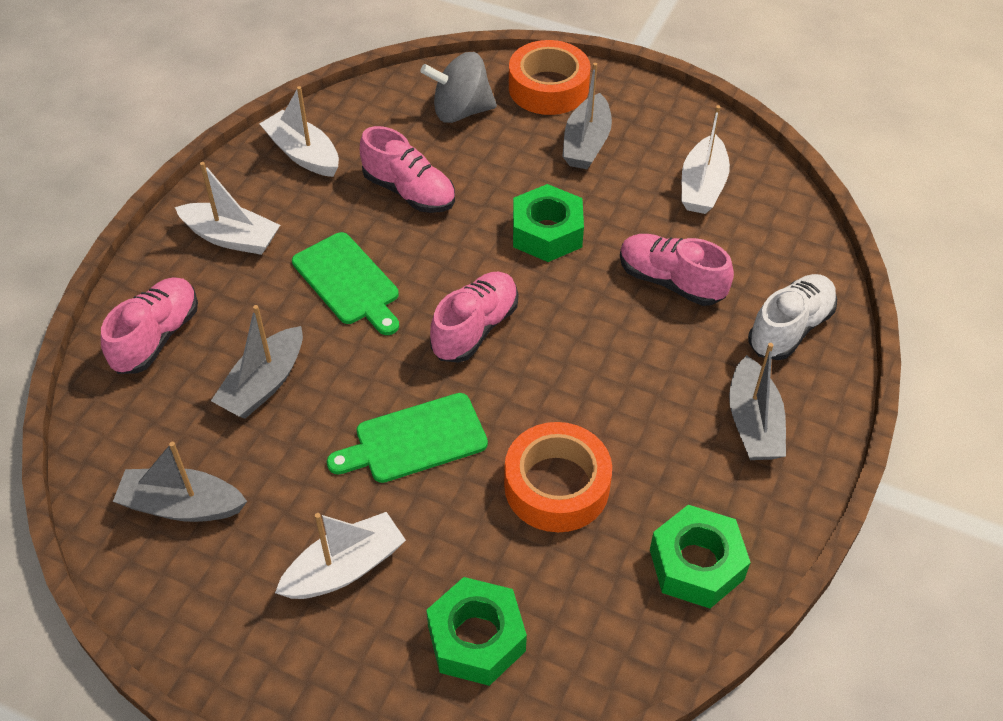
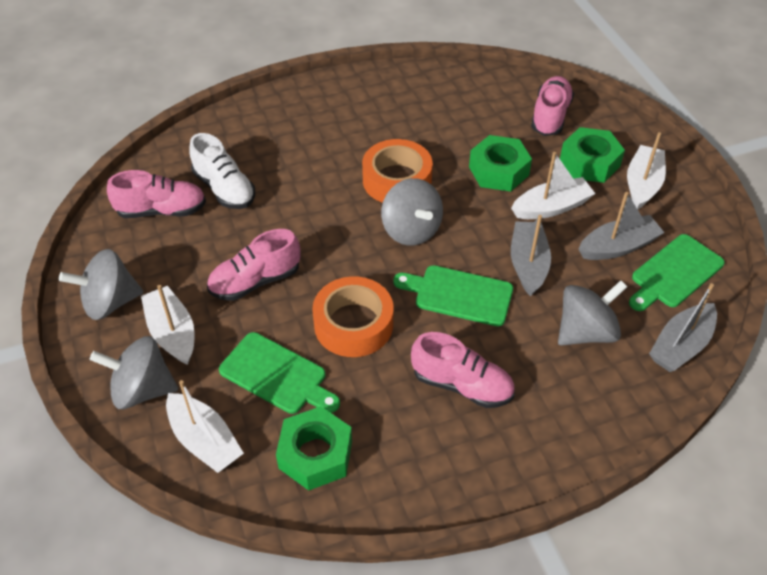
green cutting board: 2 -> 3
grey boat: 4 -> 3
grey spinning top: 1 -> 4

